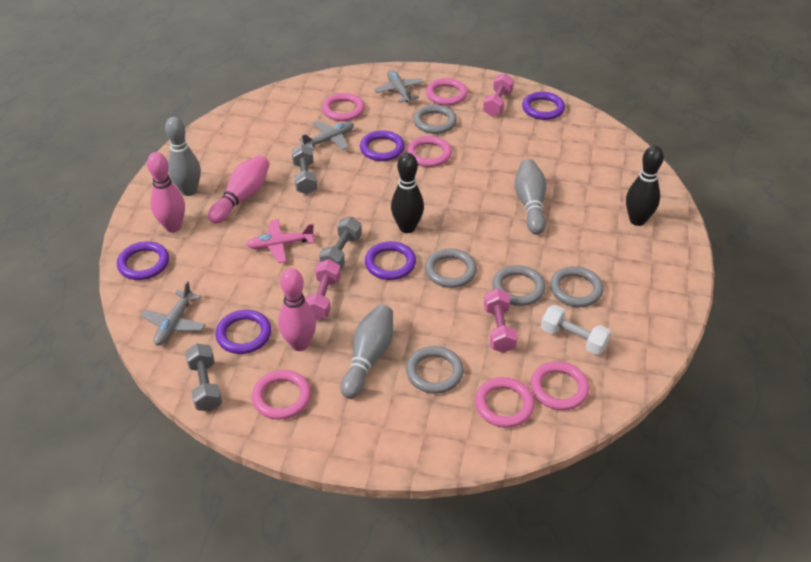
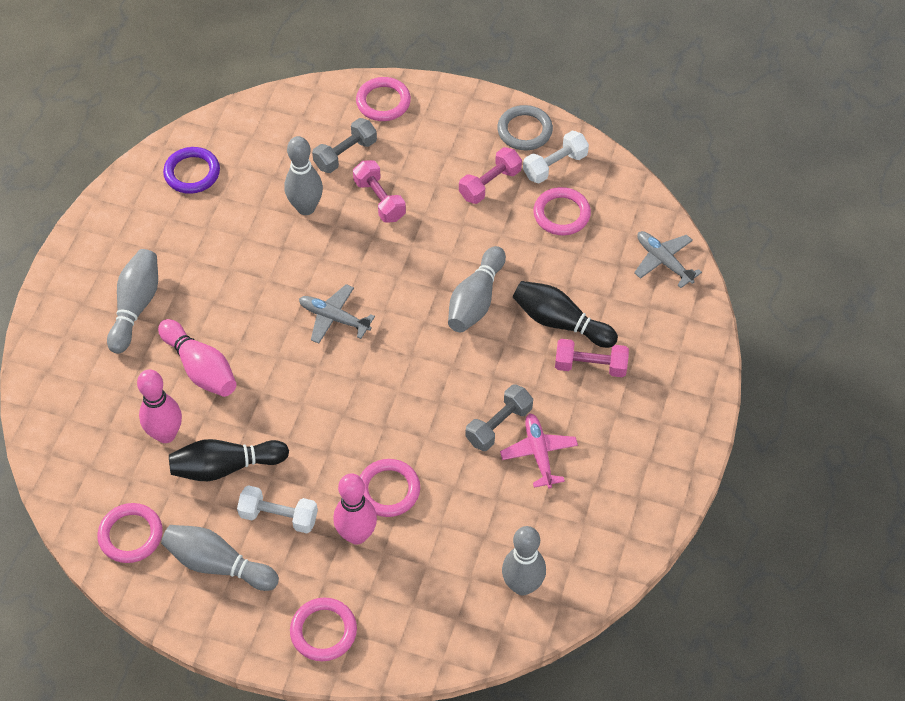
grey bowling pin: 3 -> 5
grey dumbbell: 3 -> 2
grey plane: 3 -> 2
grey ring: 5 -> 1
pink ring: 6 -> 5
purple ring: 5 -> 1
white dumbbell: 1 -> 2

